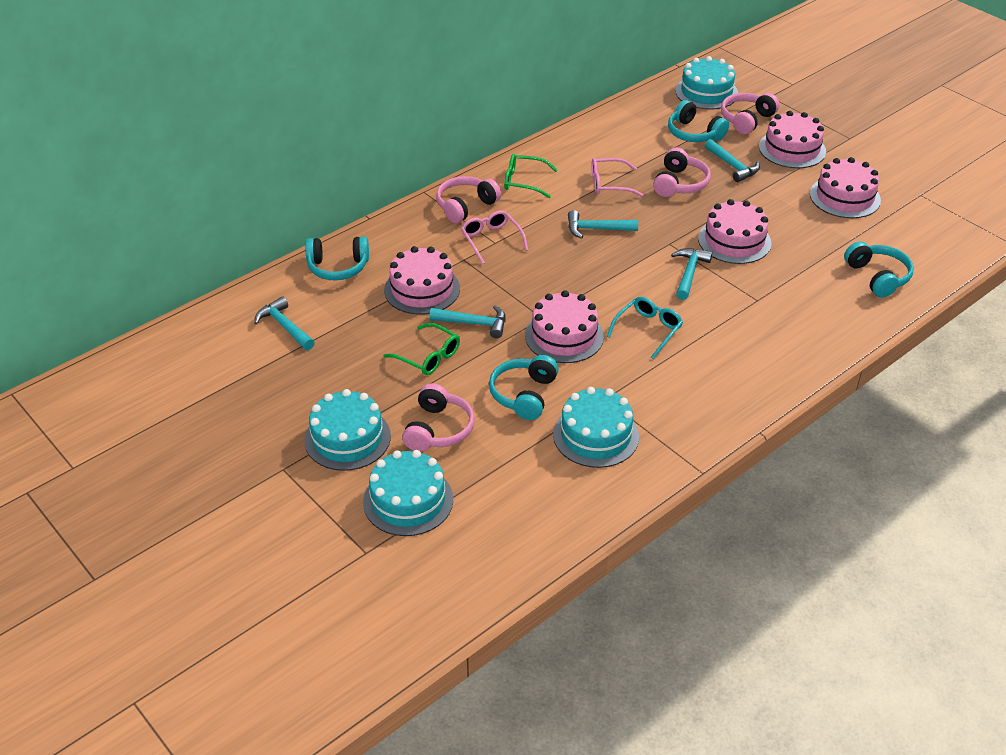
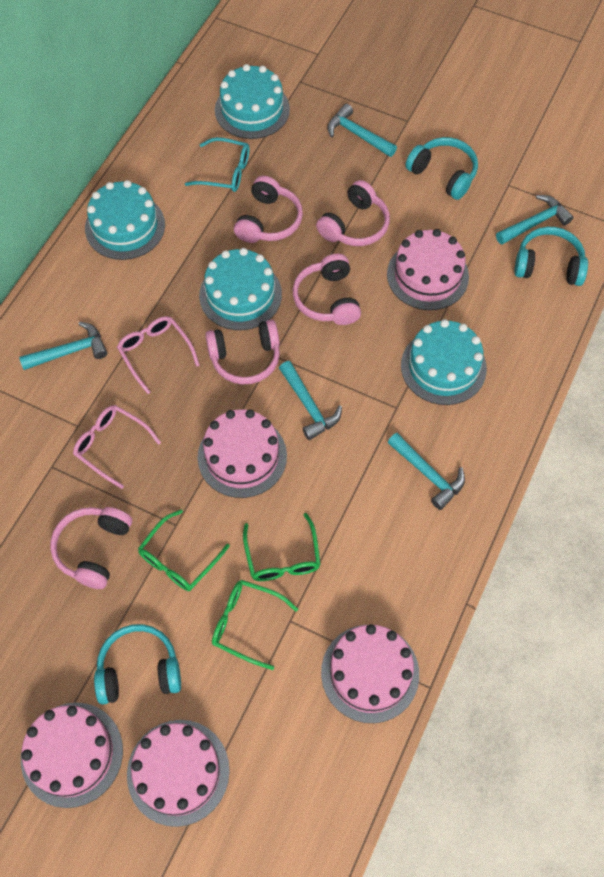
green glasses: 2 -> 3
pink headphones: 4 -> 5
turquoise headphones: 4 -> 3

